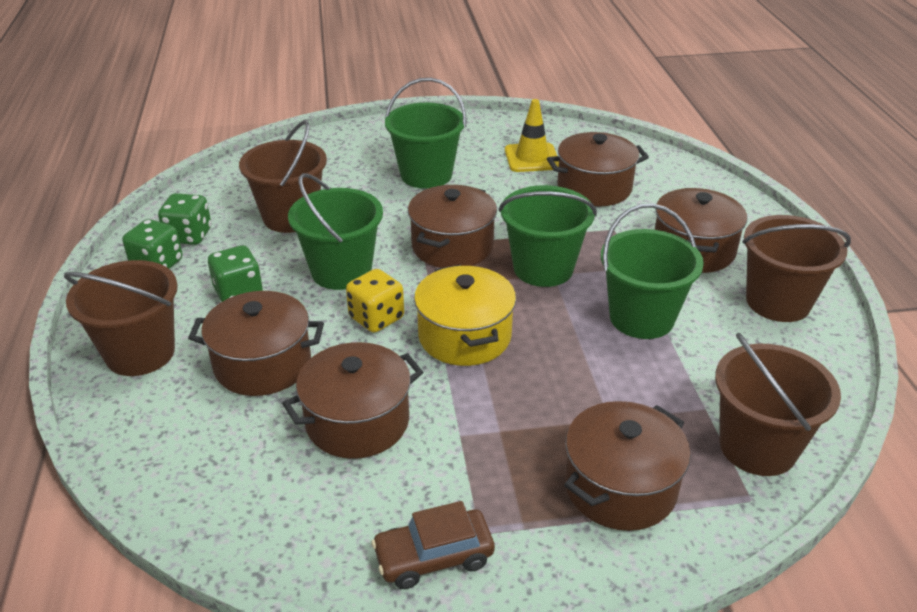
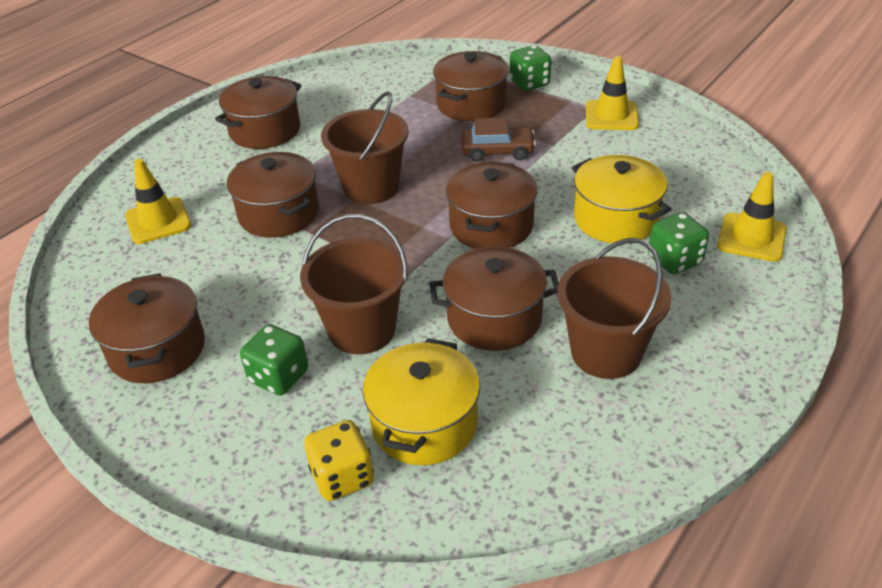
brown bucket: 4 -> 3
green bucket: 4 -> 0
yellow pot: 1 -> 2
yellow traffic cone: 1 -> 3

